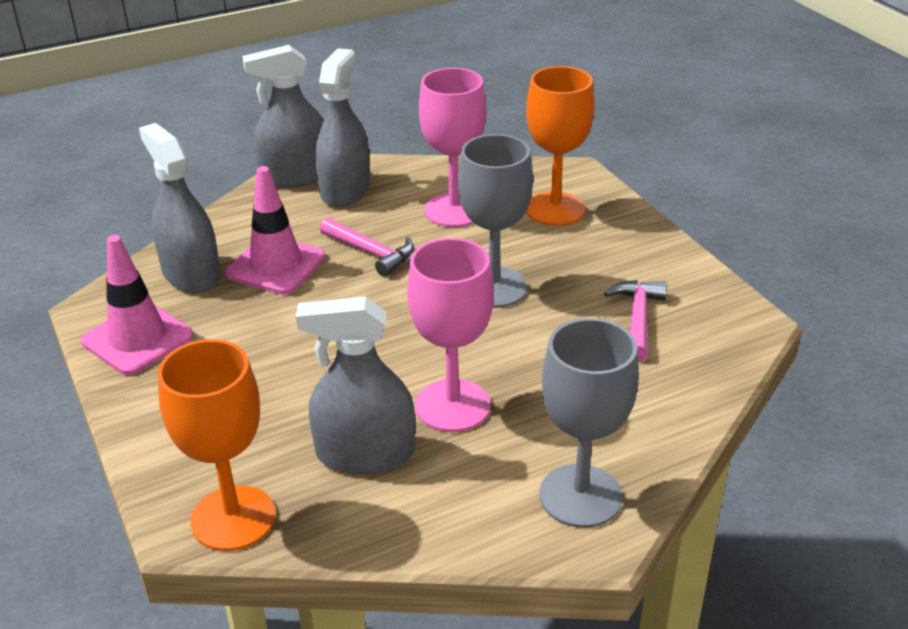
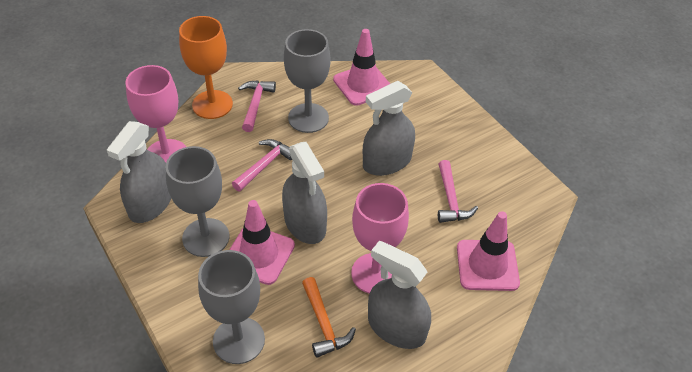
grey goblet: 2 -> 3
orange goblet: 2 -> 1
orange hammer: 0 -> 1
pink hammer: 2 -> 3
pink traffic cone: 2 -> 3

